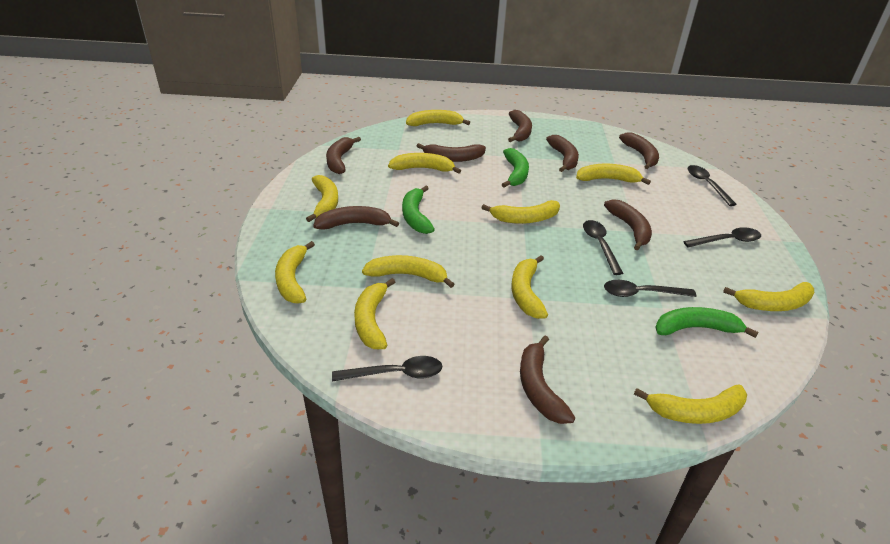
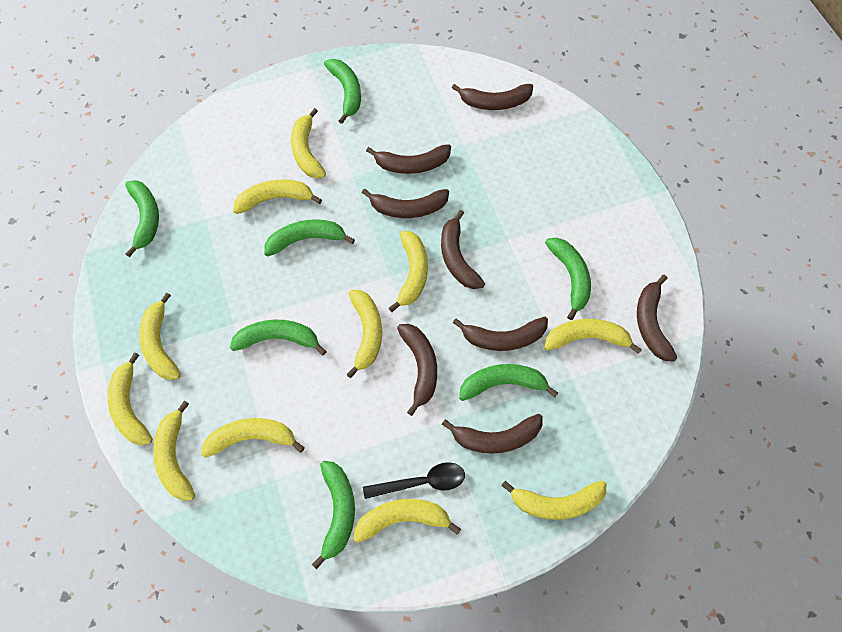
black spoon: 5 -> 1
green banana: 3 -> 7

